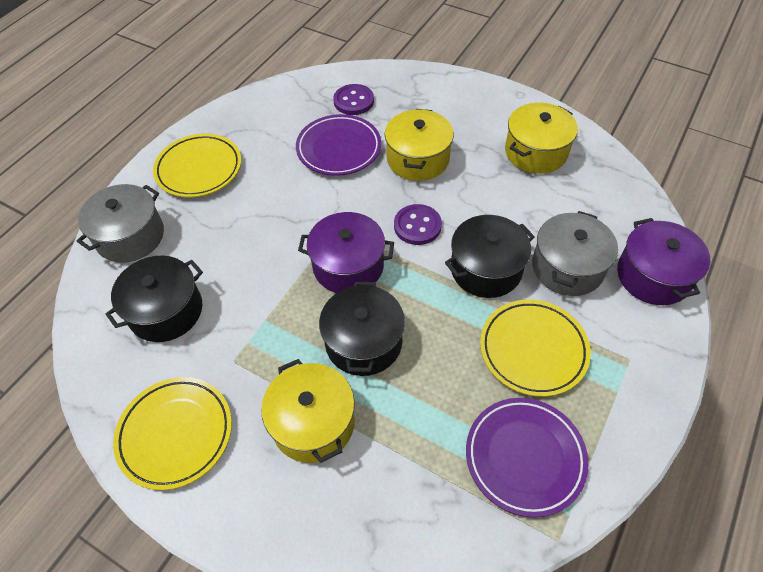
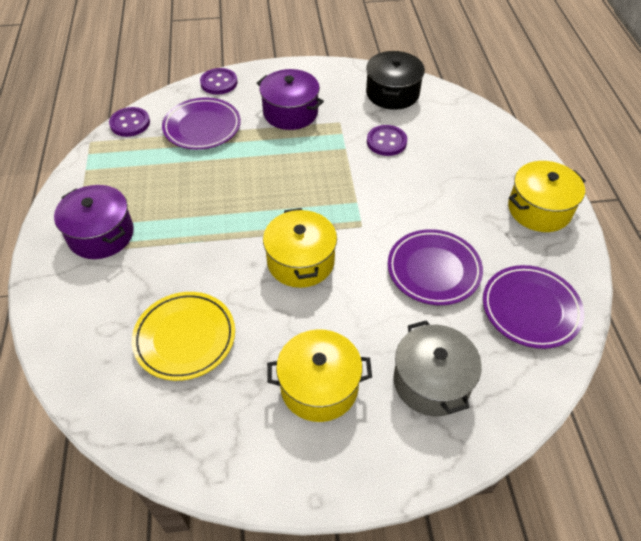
black pot: 3 -> 1
grey pot: 2 -> 1
purple button: 2 -> 3
purple plate: 2 -> 3
yellow plate: 3 -> 1

